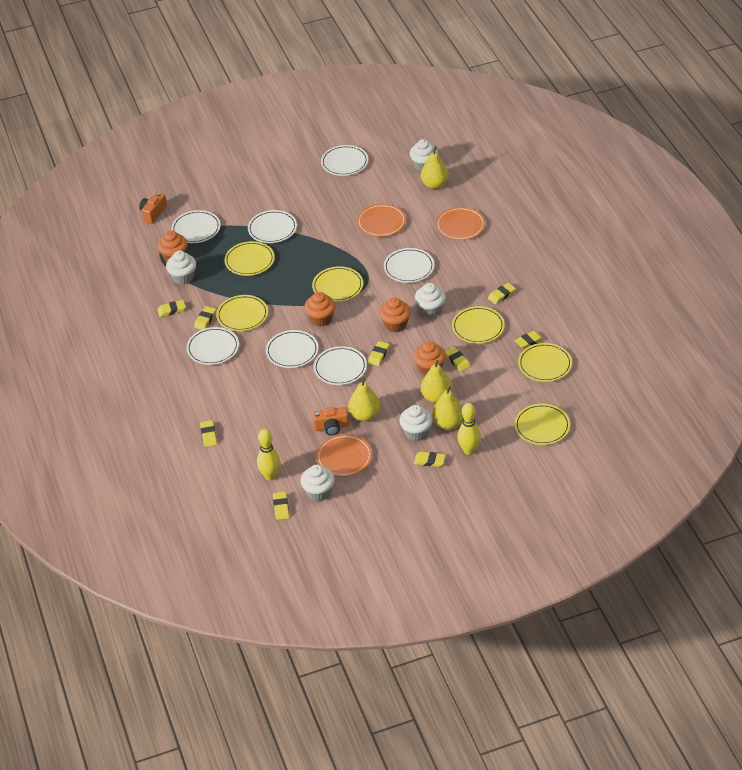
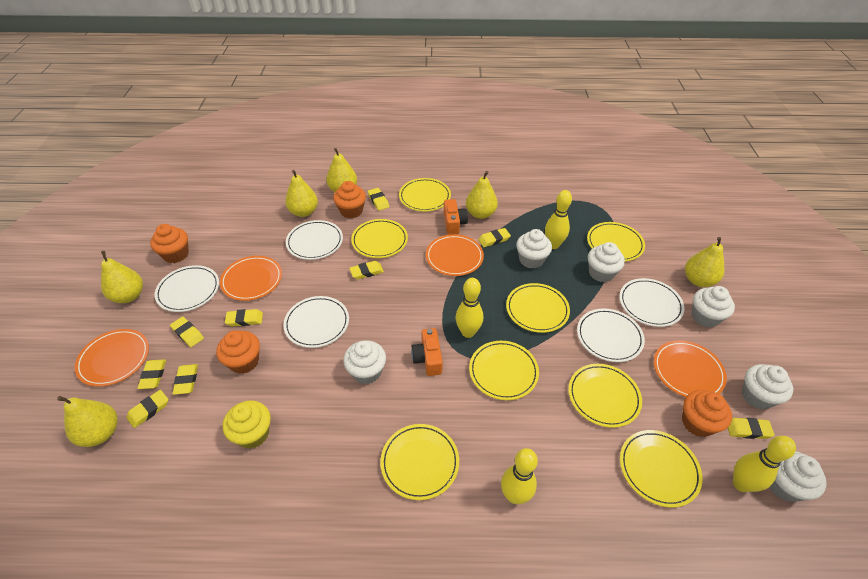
orange plate: 3 -> 4
white cupcake: 5 -> 6
white plate: 7 -> 5
yellow bowling pin: 2 -> 4
yellow cupcake: 0 -> 1
yellow pear: 4 -> 6
yellow plate: 6 -> 8

